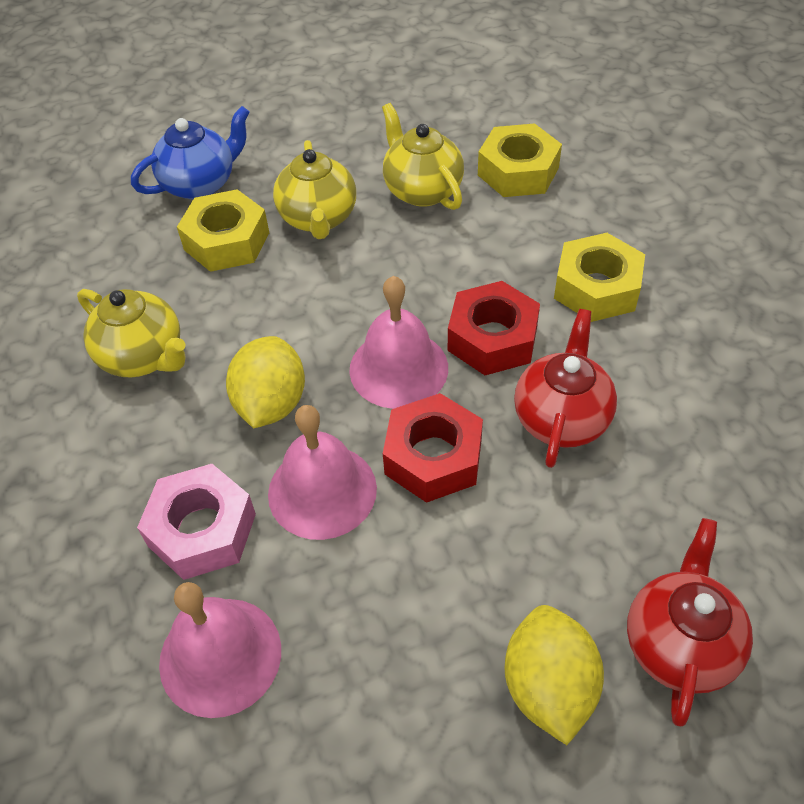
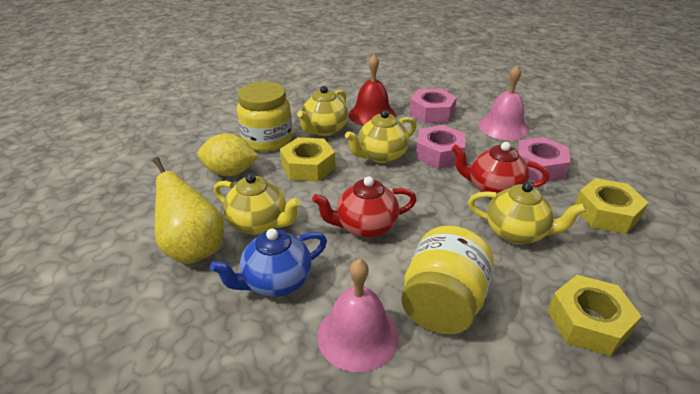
pink bell: 3 -> 2
pink nut: 1 -> 3
red bell: 0 -> 1
red nut: 2 -> 0
yellow jar: 0 -> 2
yellow lemon: 2 -> 1
yellow pear: 0 -> 1
yellow teapot: 3 -> 4

